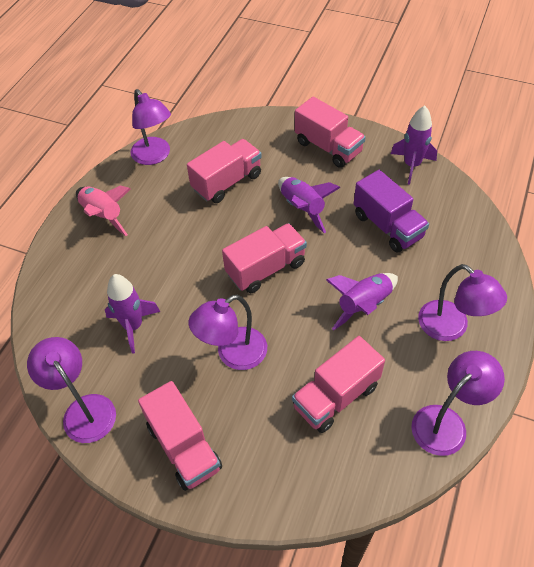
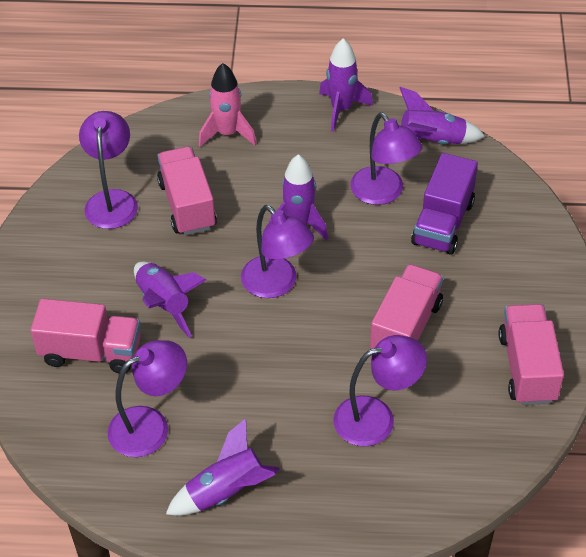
pink truck: 5 -> 4
purple rocket: 4 -> 5

